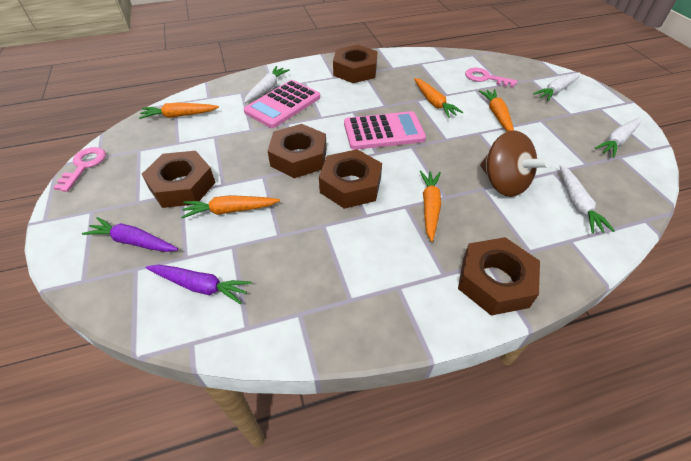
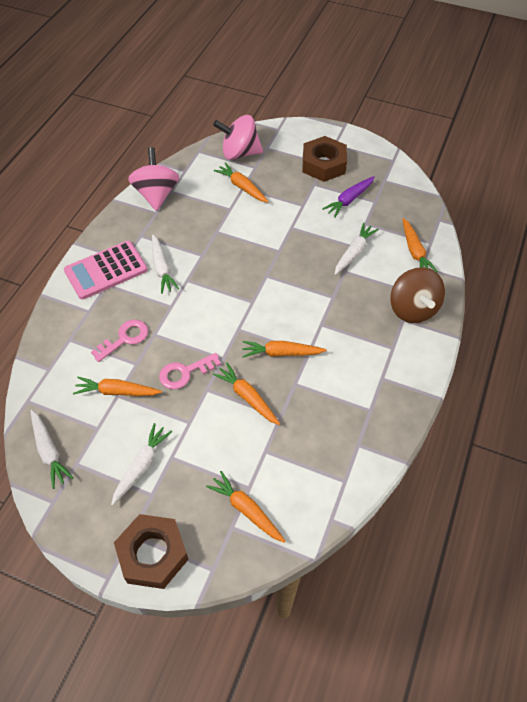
brown nut: 5 -> 2
orange carrot: 5 -> 6
pink calculator: 2 -> 1
pink spinning top: 0 -> 2
purple carrot: 2 -> 1

